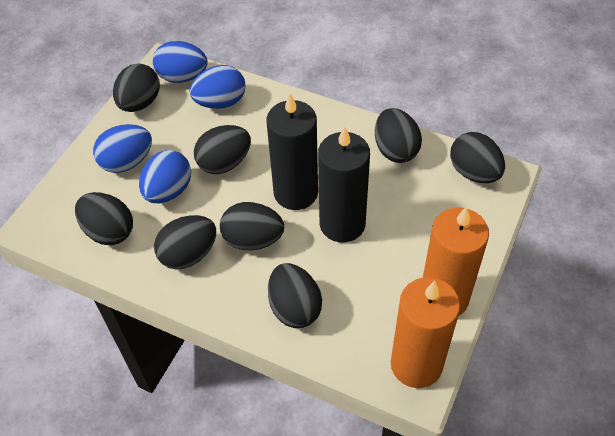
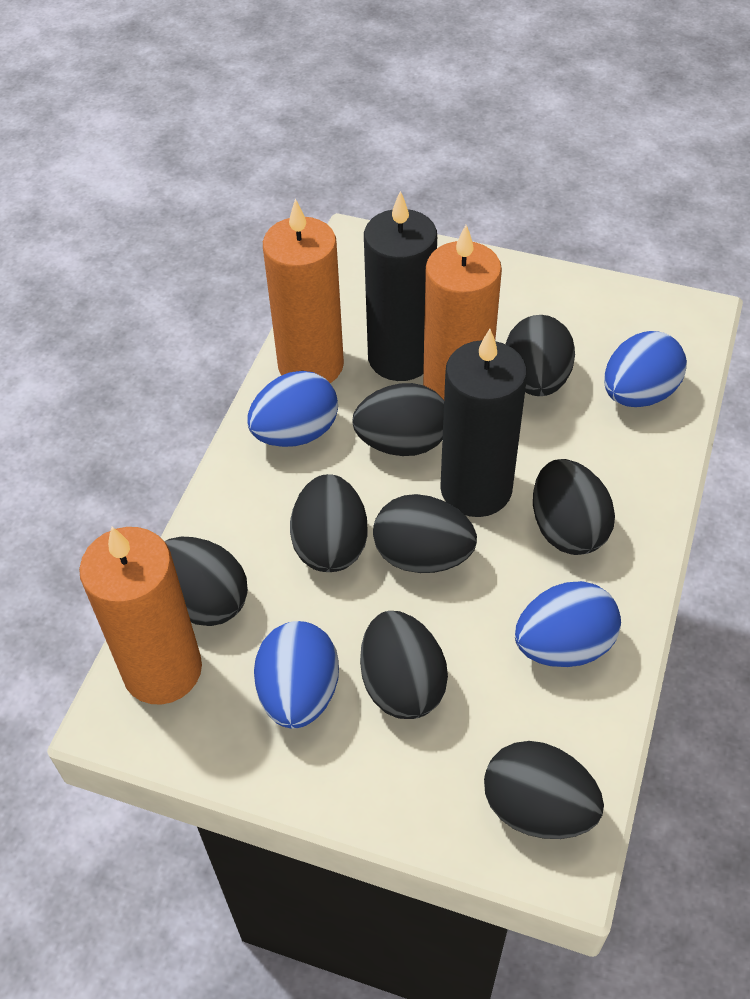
orange candle: 2 -> 3

